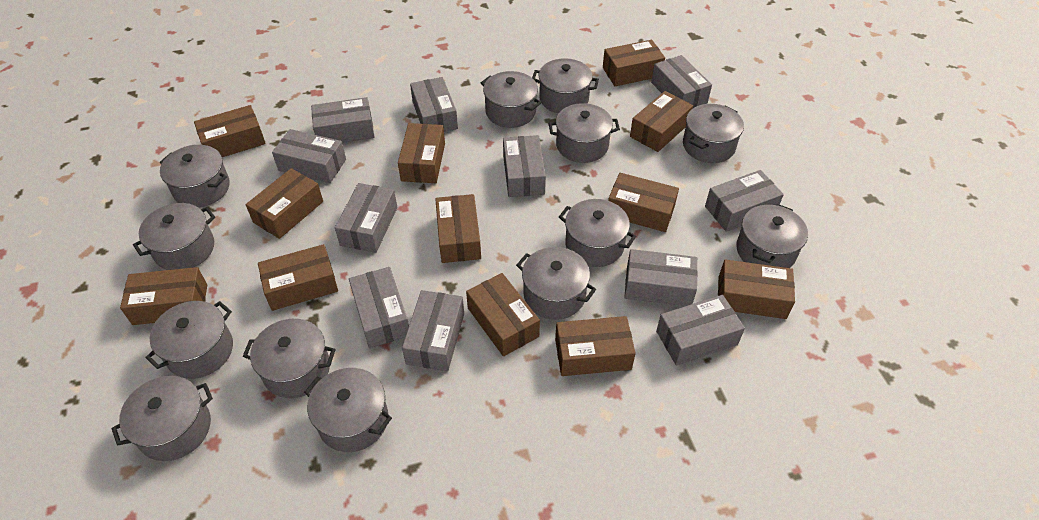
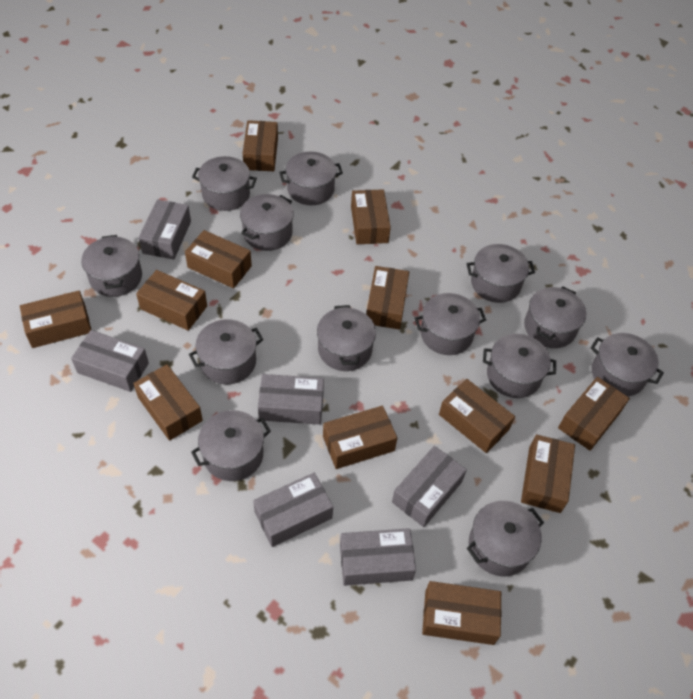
grey box: 11 -> 6

